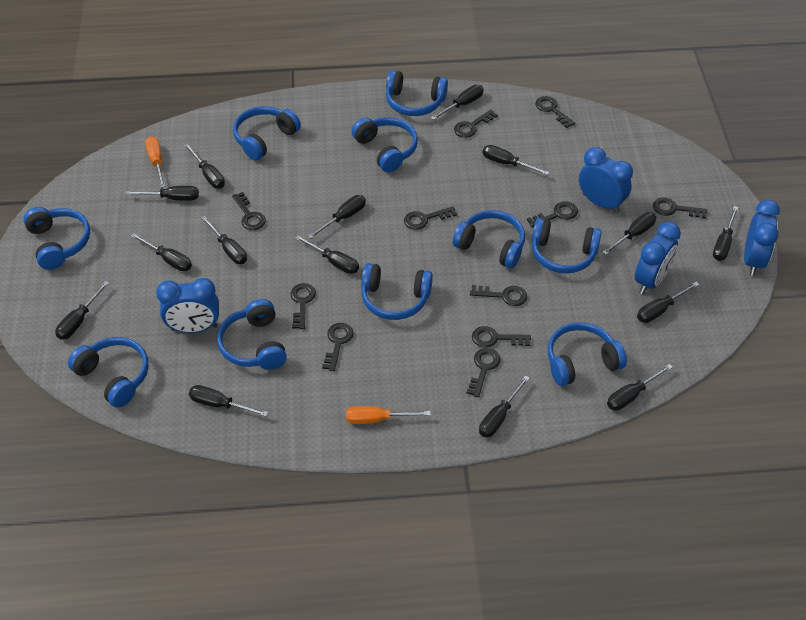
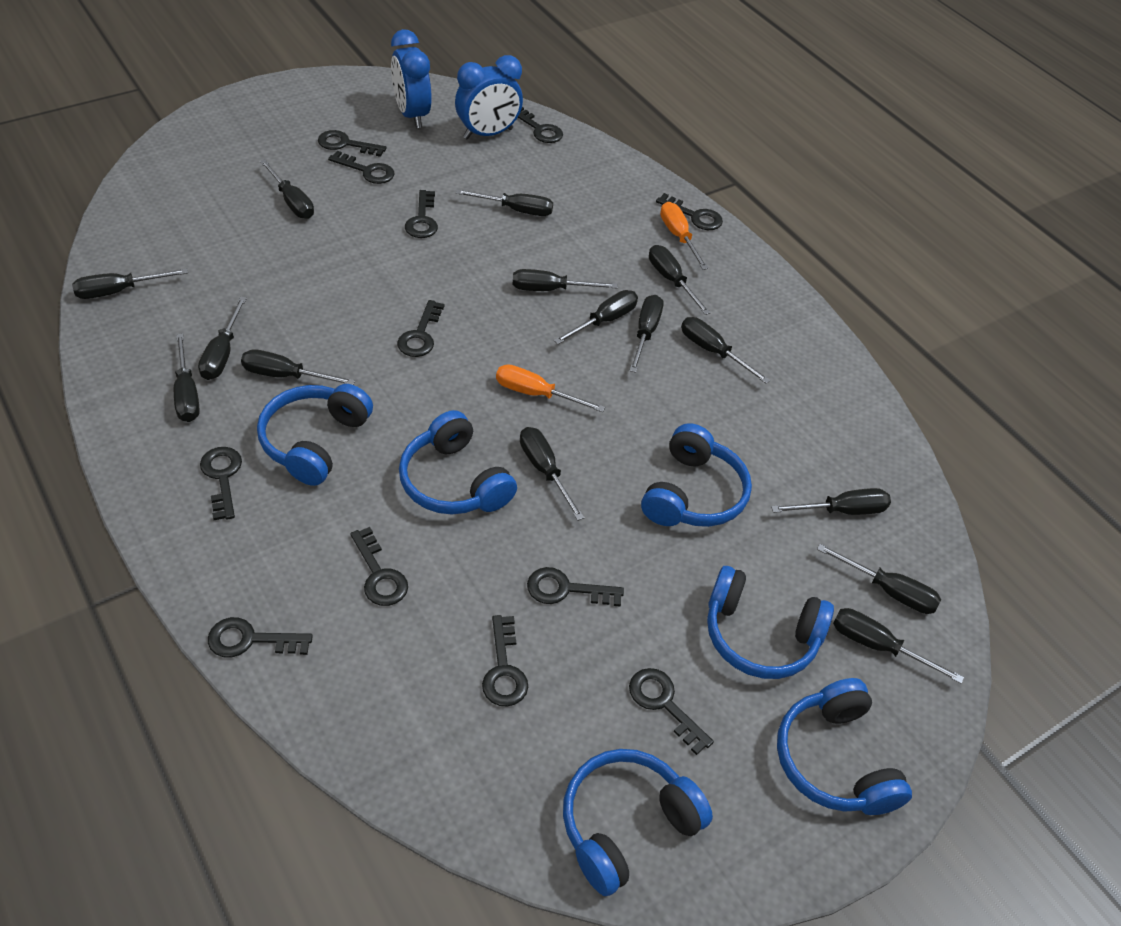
black key: 11 -> 12
blue clock: 4 -> 2
blue headphones: 10 -> 6

